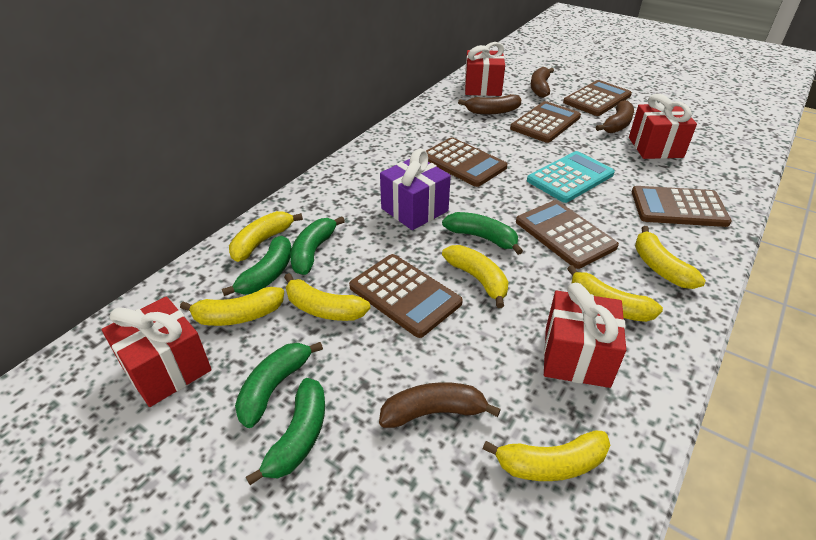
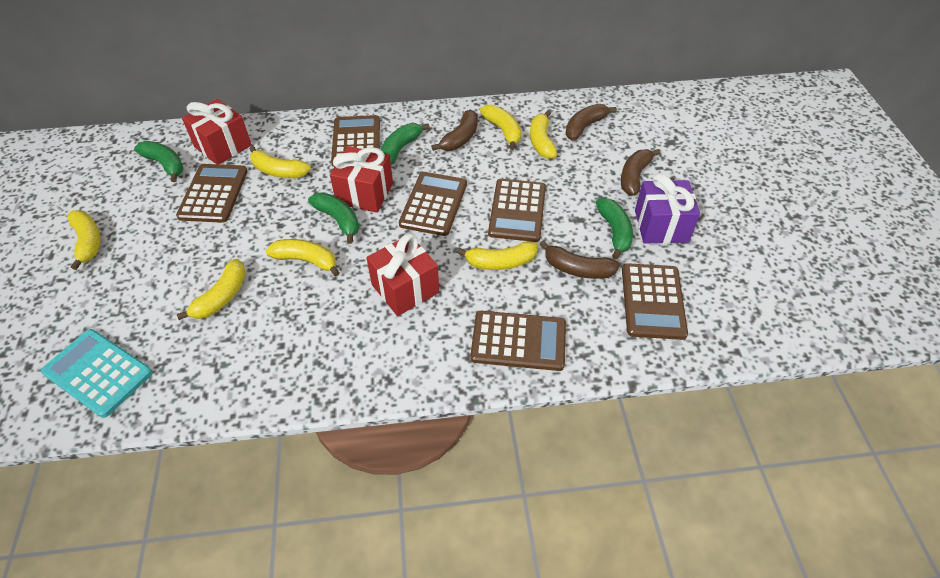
green banana: 5 -> 4
red gift: 4 -> 3

